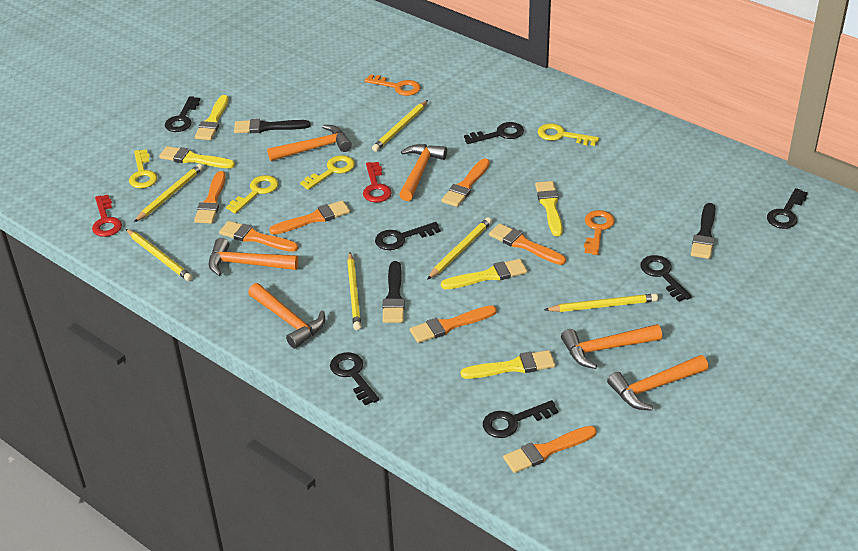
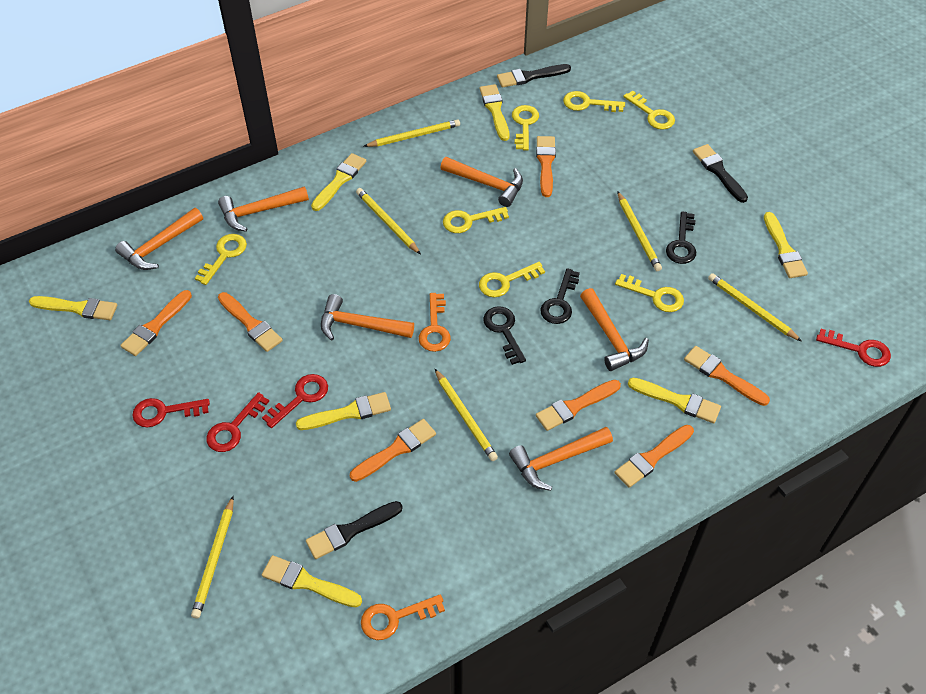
black key: 7 -> 3
red key: 2 -> 4
yellow brush: 5 -> 7
yellow key: 4 -> 7

